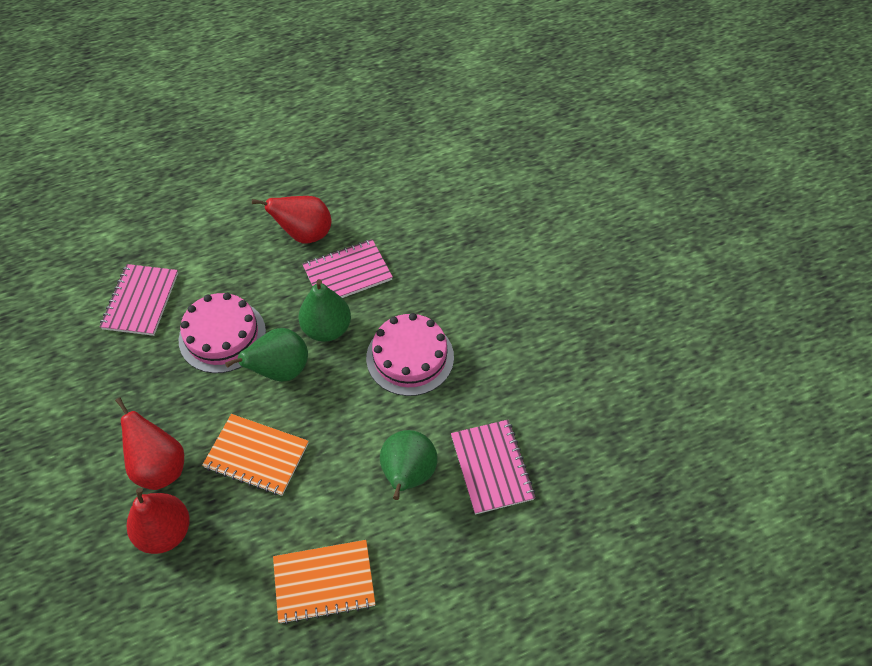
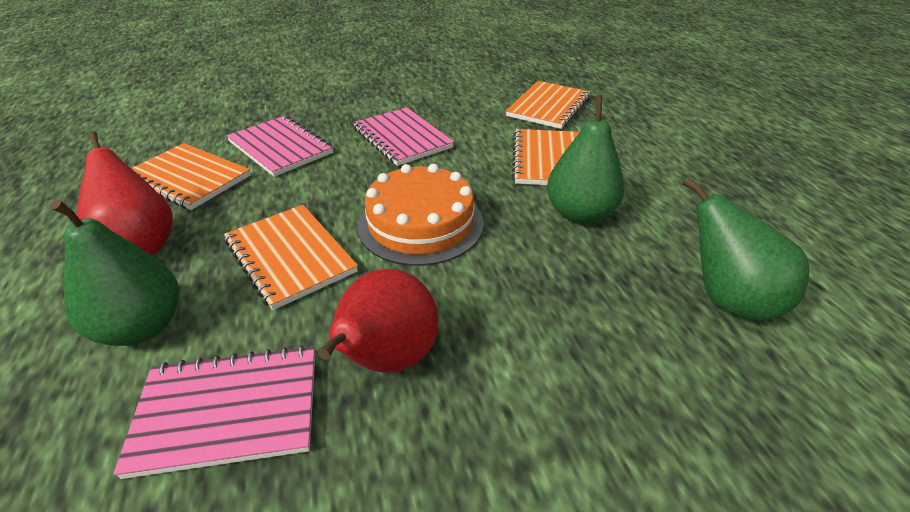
orange cake: 0 -> 1
orange notebook: 2 -> 4
pink cake: 2 -> 0
red pear: 3 -> 2

